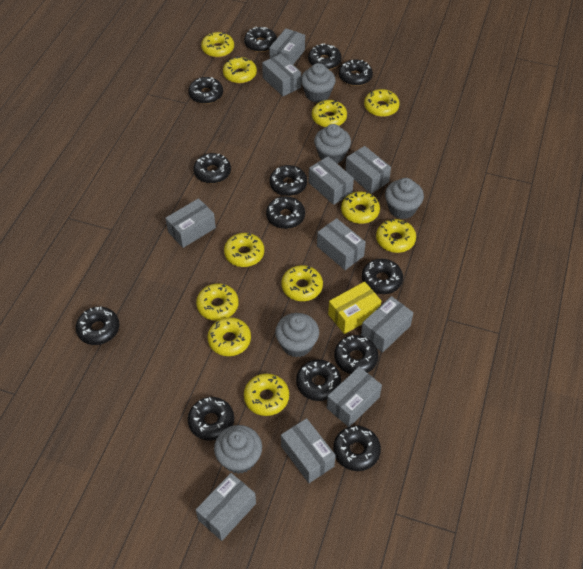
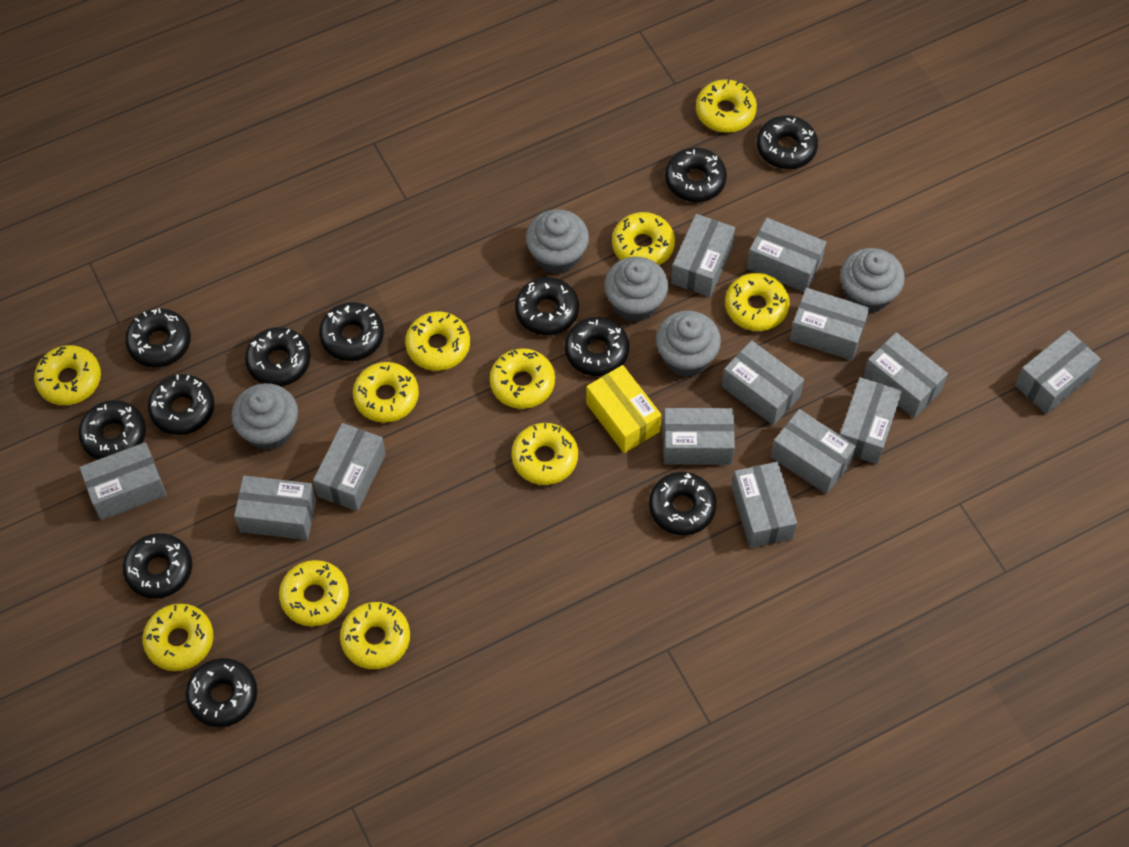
black donut: 13 -> 12
grey box: 10 -> 13

